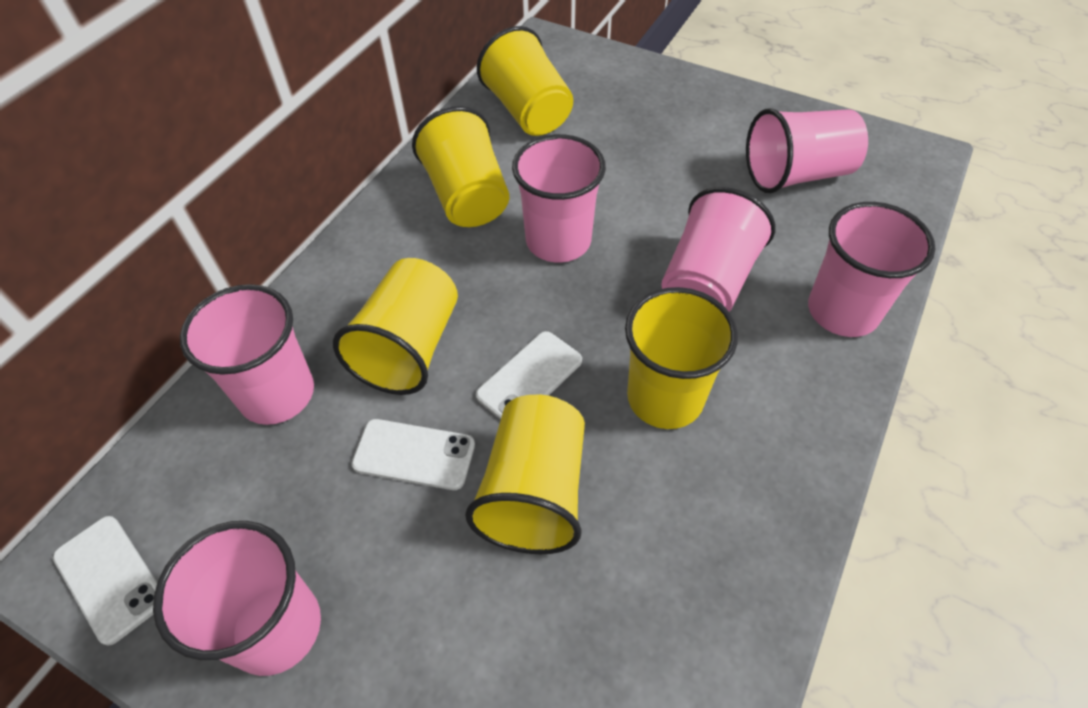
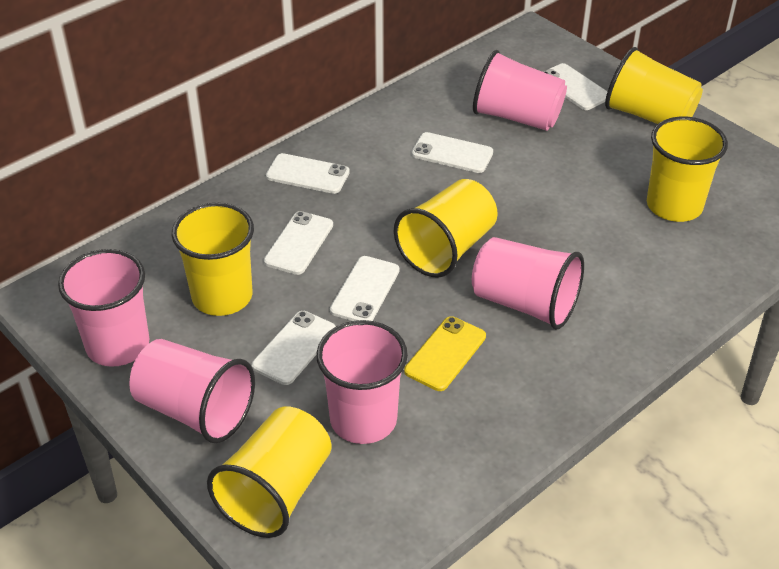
pink cup: 6 -> 5
white phone: 3 -> 6
yellow phone: 0 -> 1

